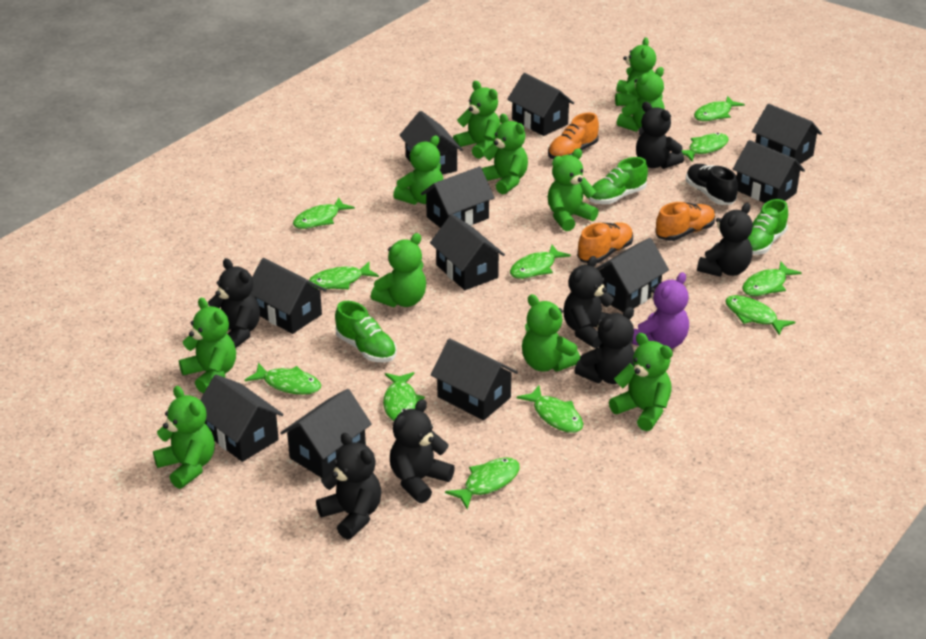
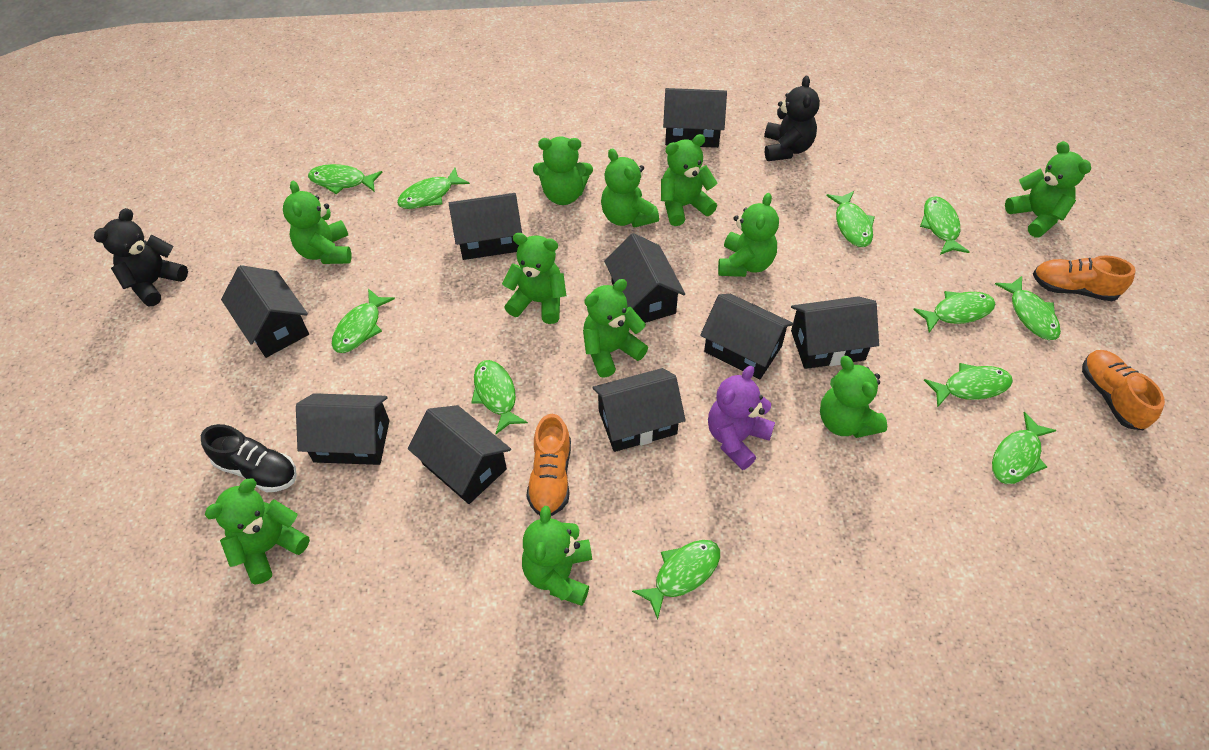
black house: 11 -> 9
black teddy bear: 7 -> 2
green shoe: 3 -> 0

